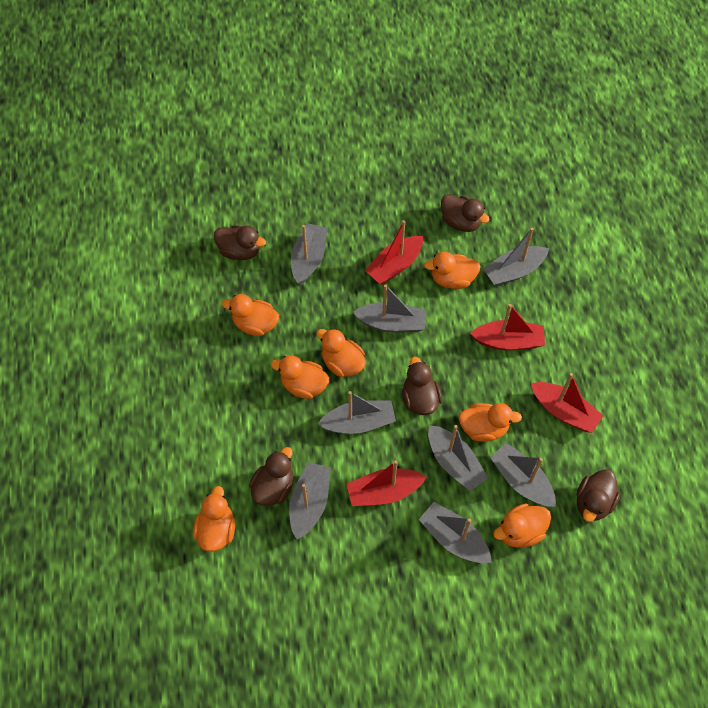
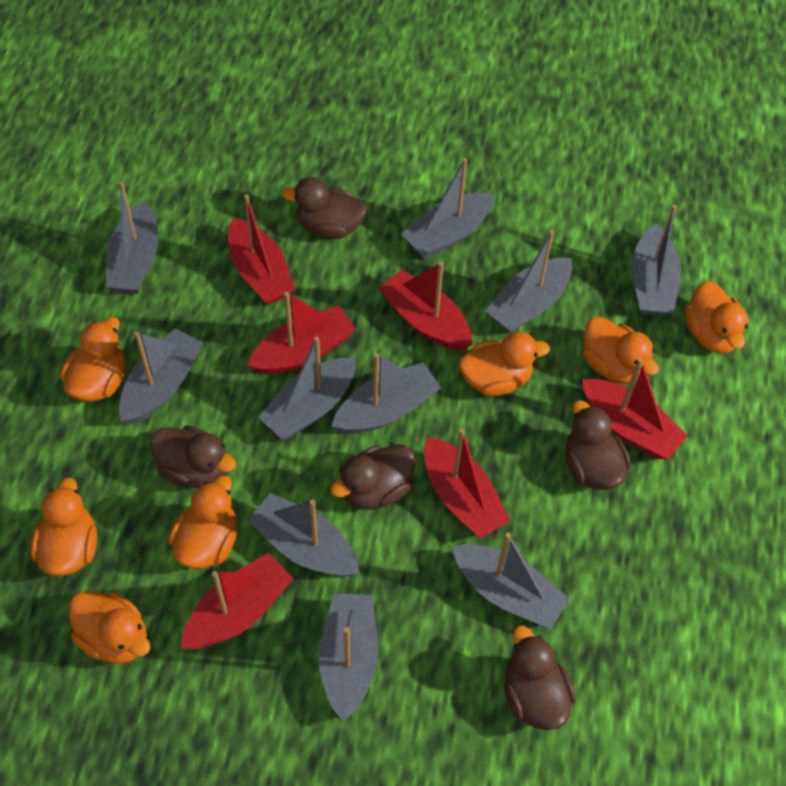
grey boat: 8 -> 10
red boat: 4 -> 6

